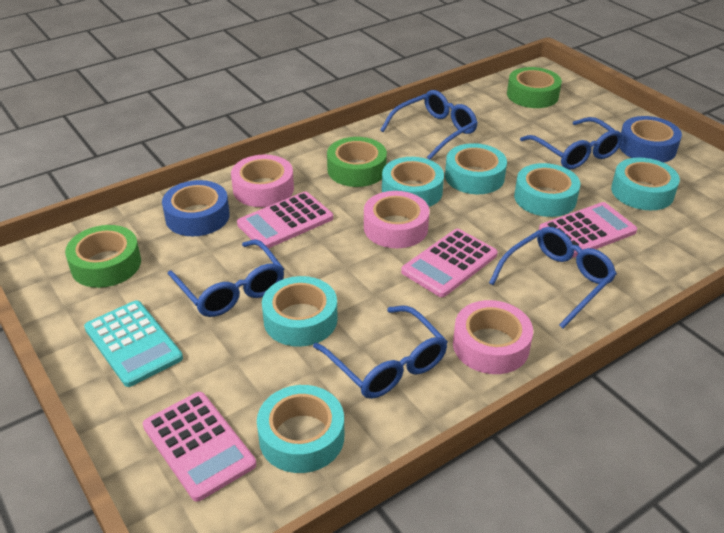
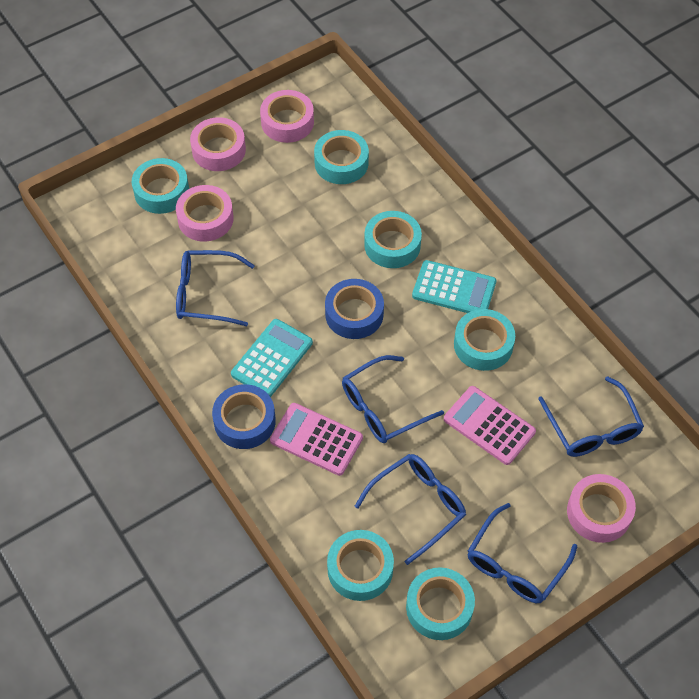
green tape: 3 -> 0
pink calculator: 4 -> 2
pink tape: 3 -> 4
turquoise calculator: 1 -> 2

